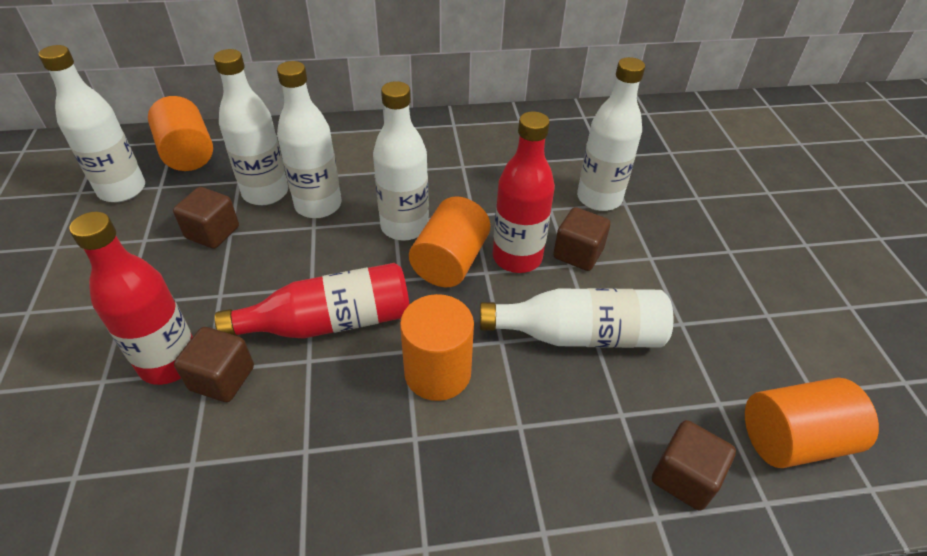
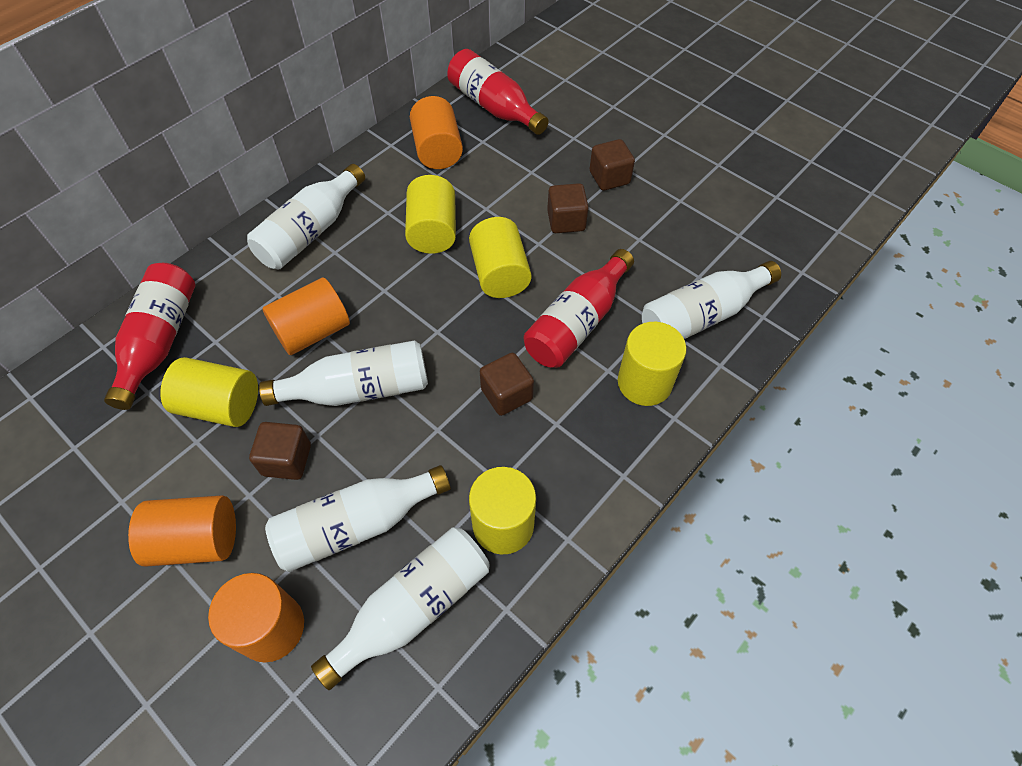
white bottle: 6 -> 5
yellow cylinder: 0 -> 5

